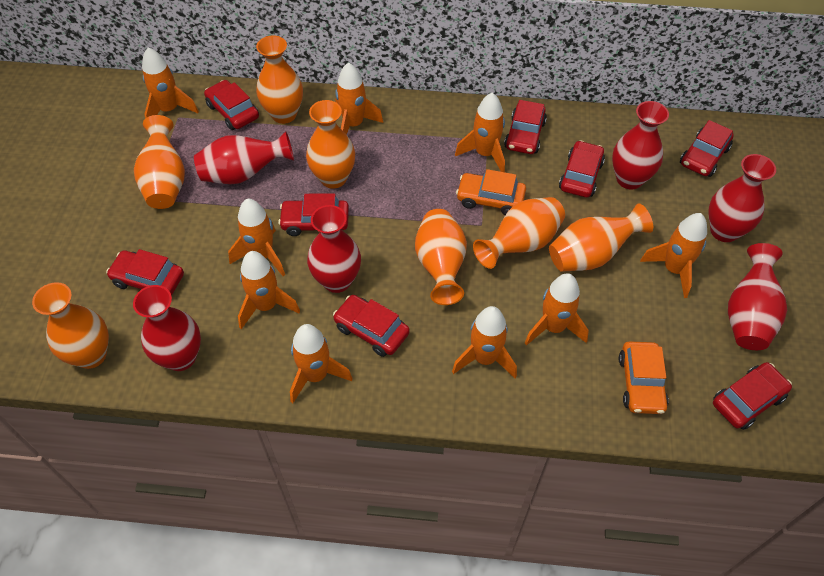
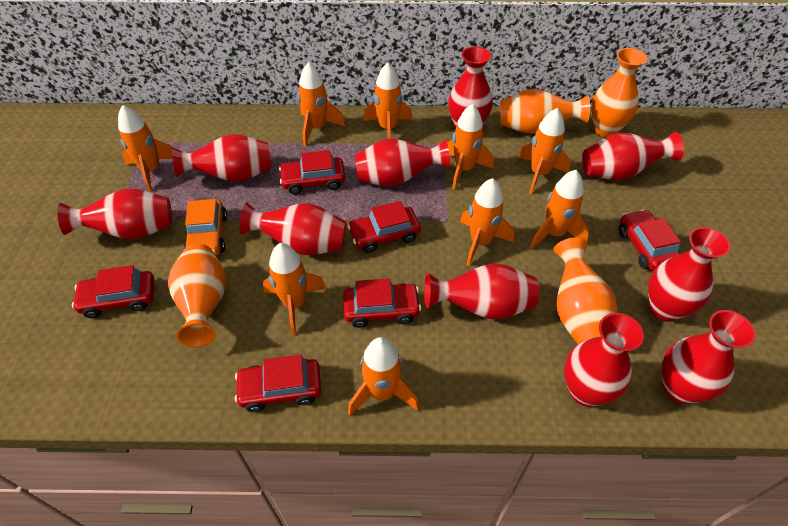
orange car: 2 -> 1
orange vase: 7 -> 4
red car: 8 -> 6
red vase: 6 -> 10

